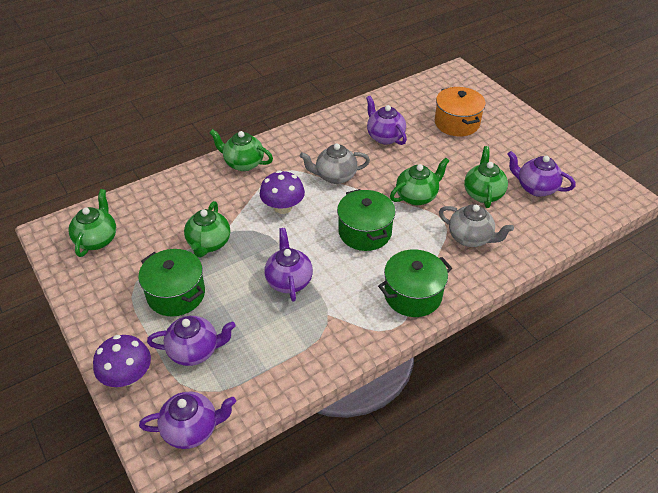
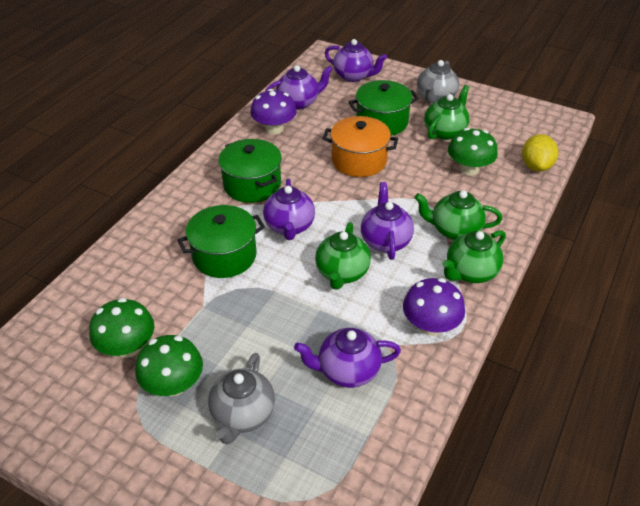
green mushroom: 0 -> 3
green teapot: 5 -> 4
yellow lemon: 0 -> 1

